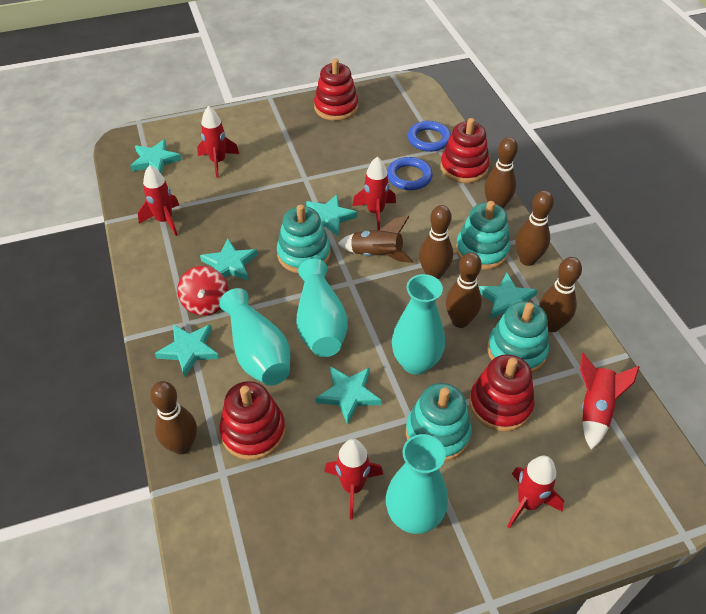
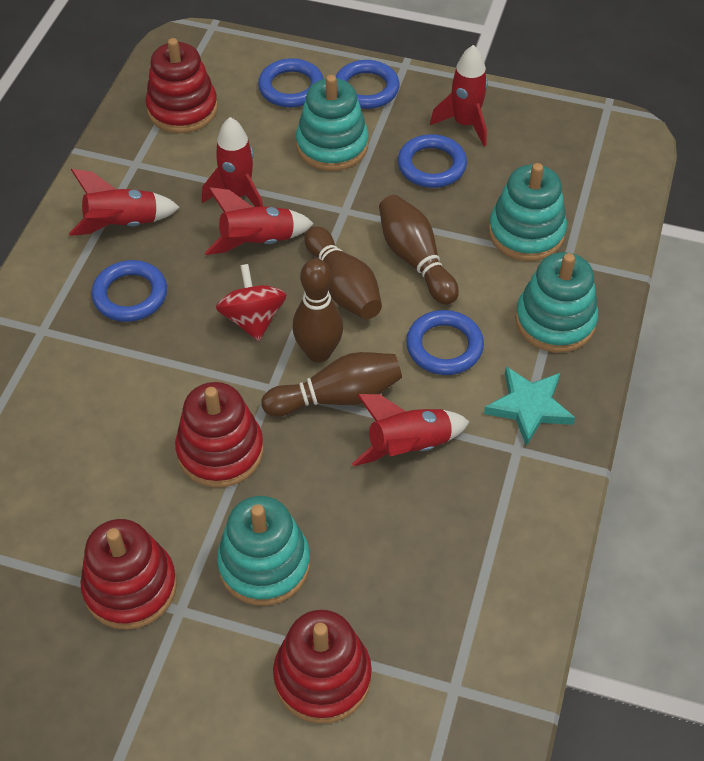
blue ring: 2 -> 5
brown bowling pin: 6 -> 4
brown rocket: 1 -> 0
red rocket: 6 -> 5
turquoise star: 6 -> 1
turquoise vase: 4 -> 0

